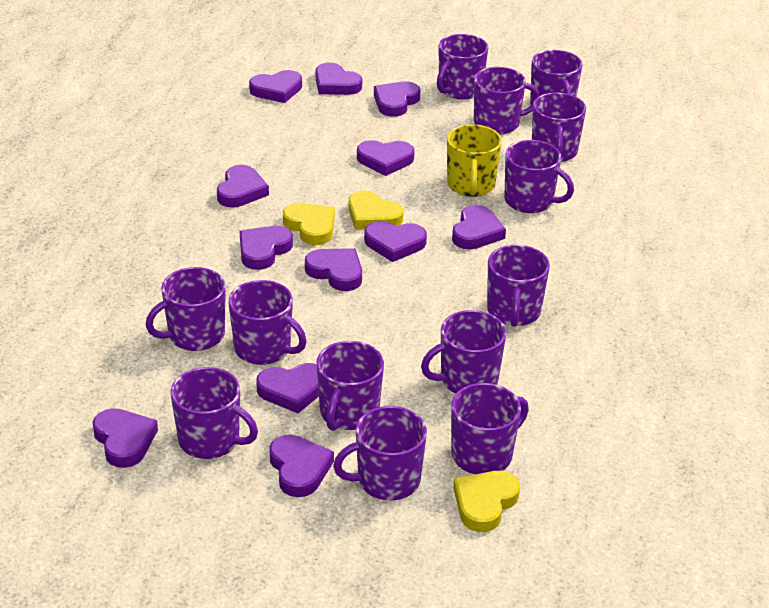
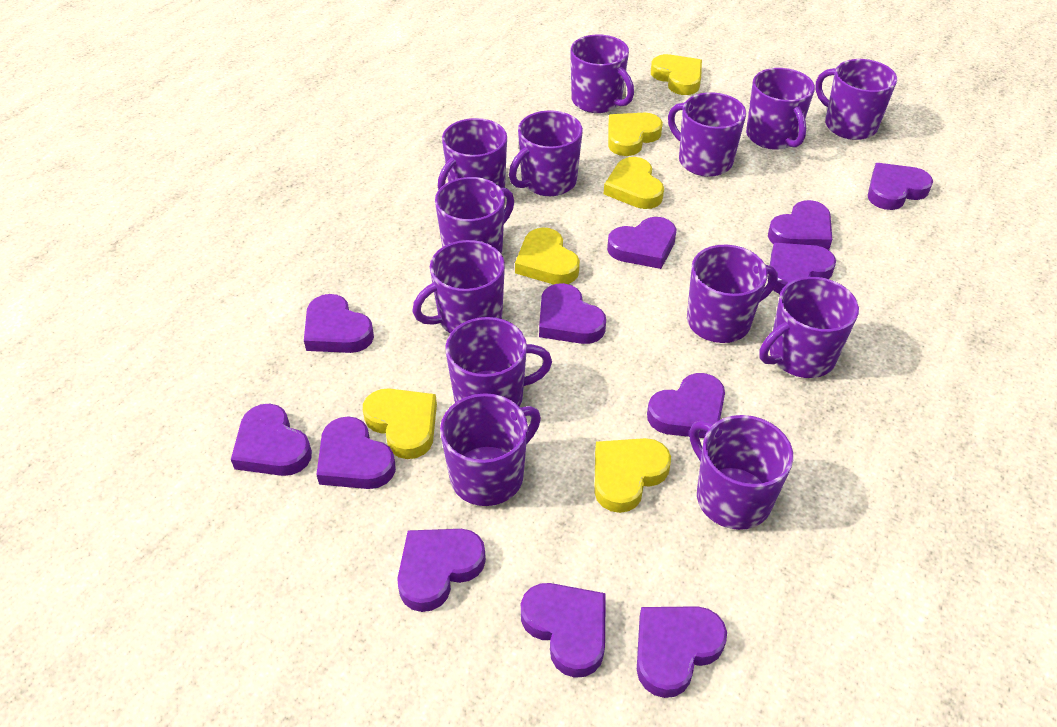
yellow heart: 3 -> 6
yellow mug: 1 -> 0

